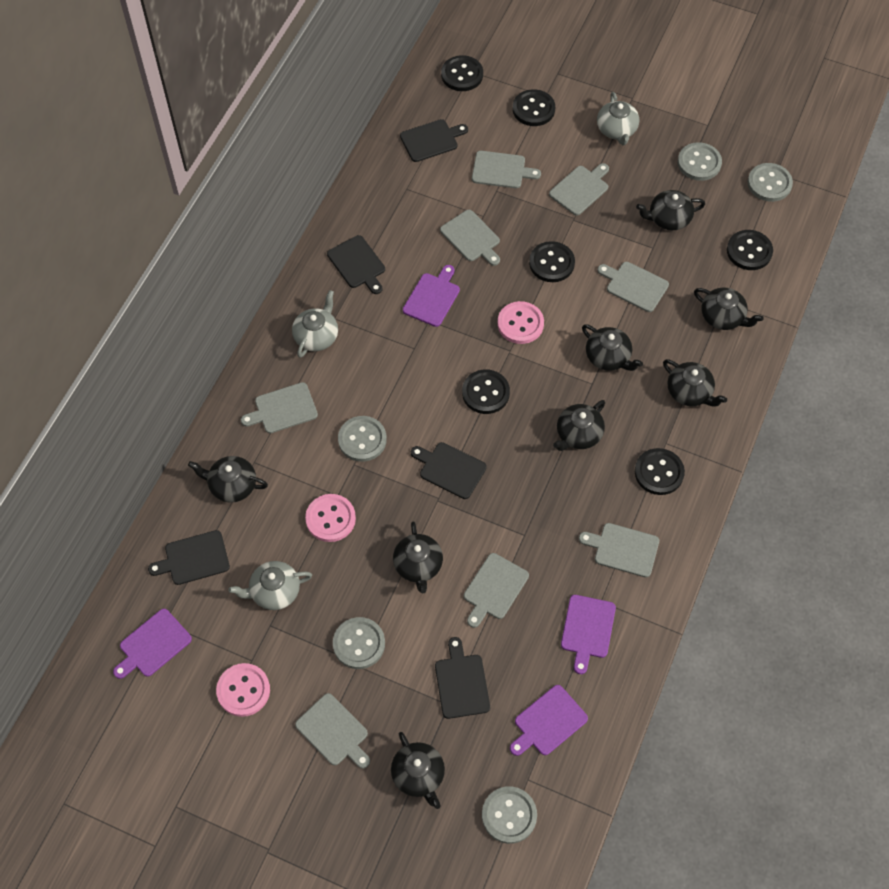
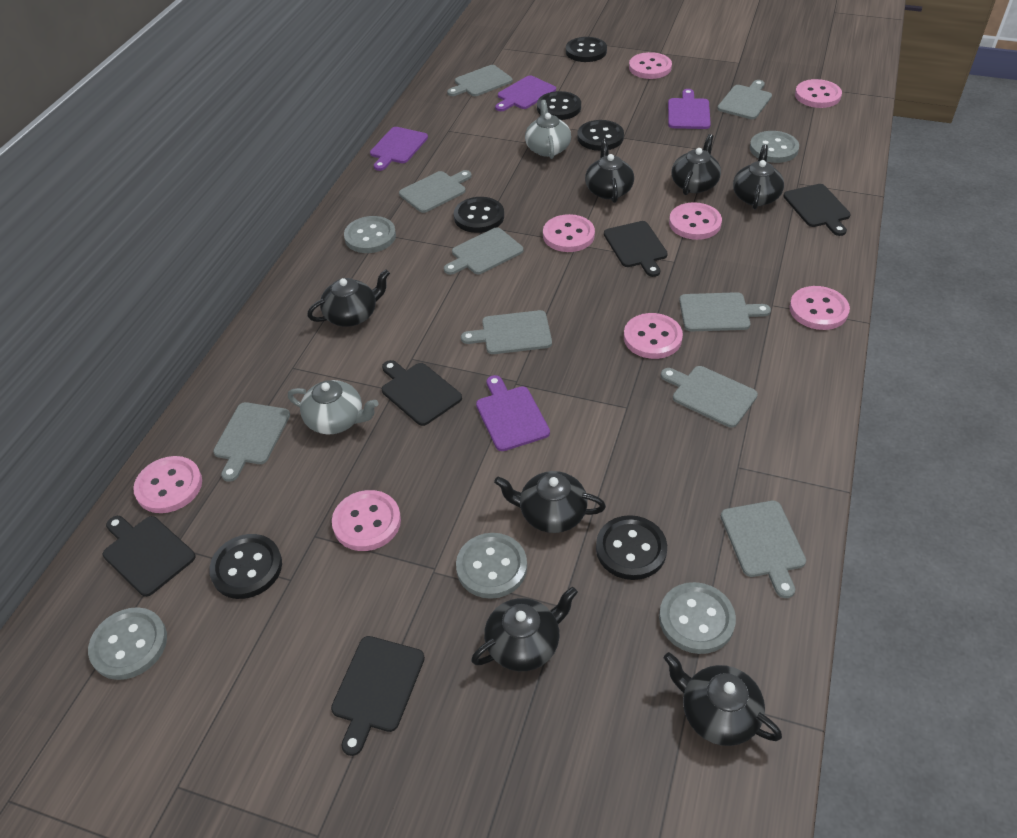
black teapot: 8 -> 7
grey cutting board: 8 -> 9
grey teapot: 3 -> 2
pink button: 3 -> 8

